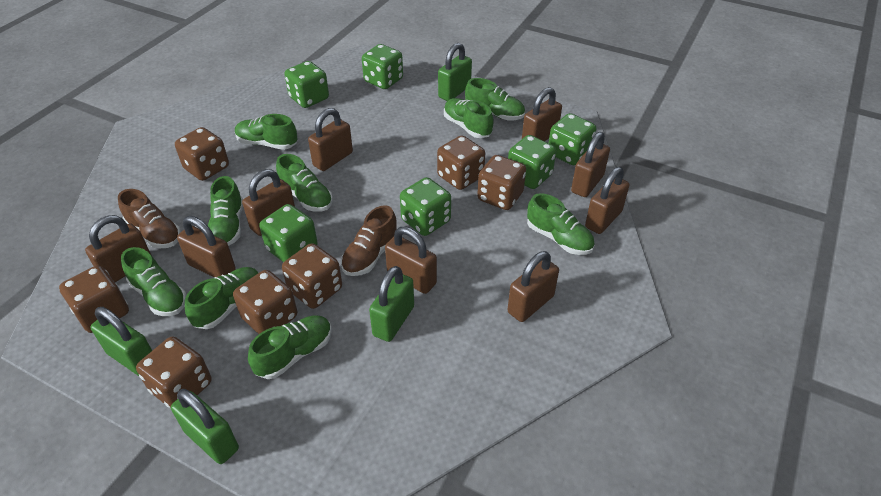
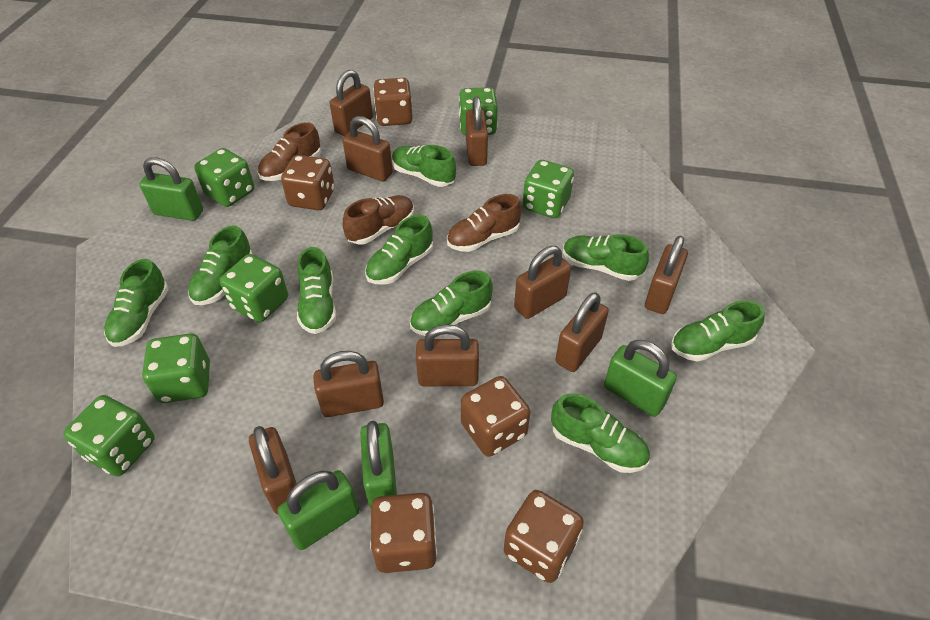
brown dice: 7 -> 5
brown shoe: 2 -> 3

